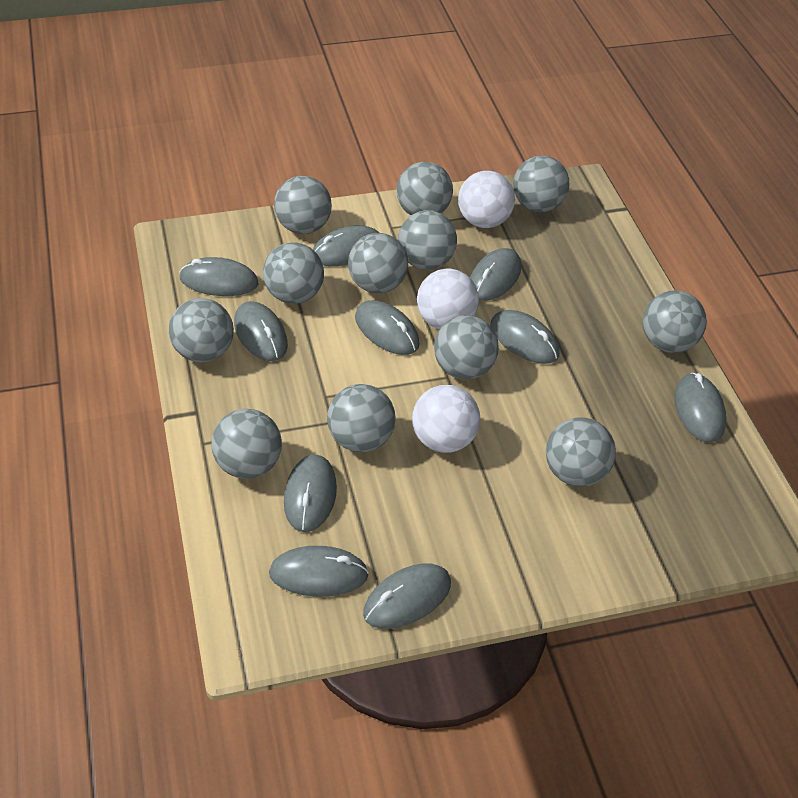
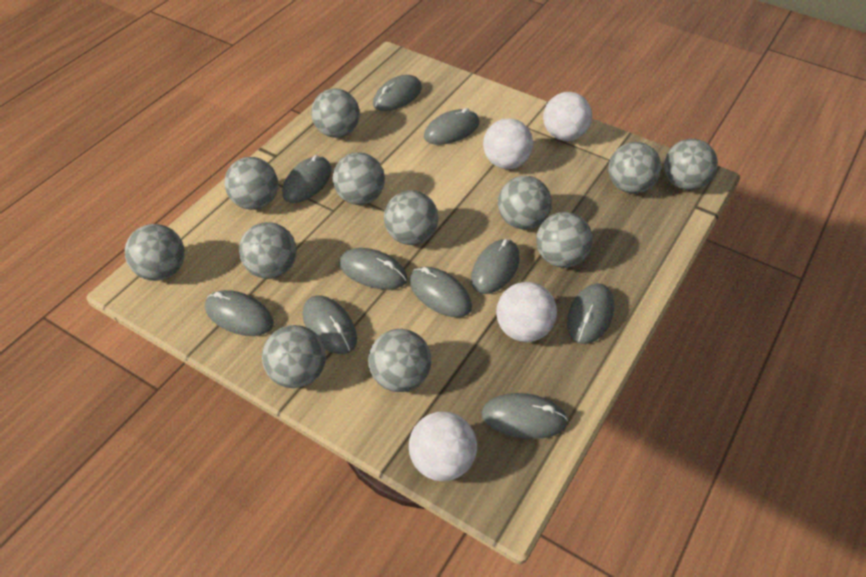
white ball: 3 -> 4

